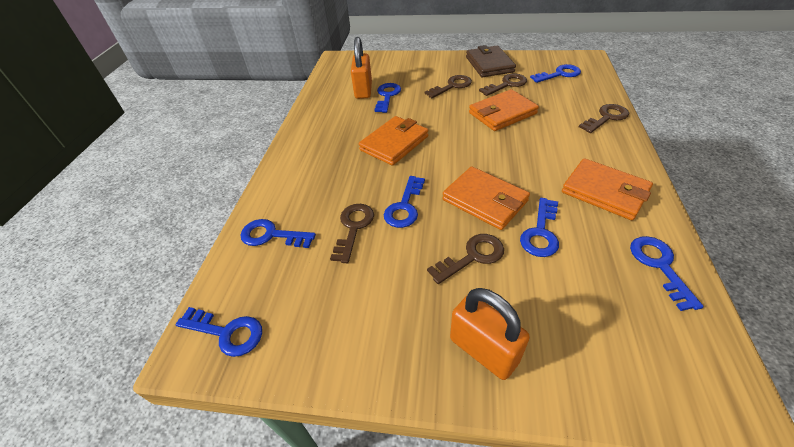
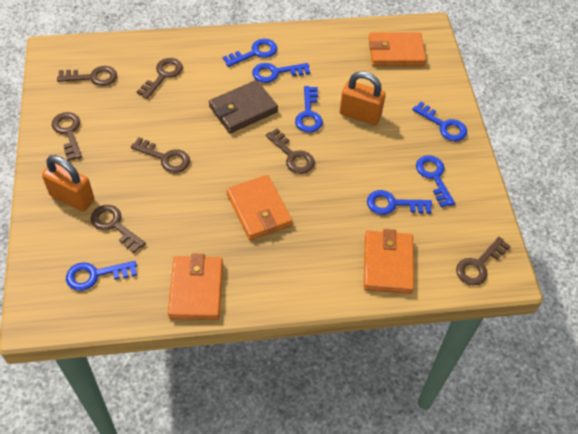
brown key: 5 -> 7

